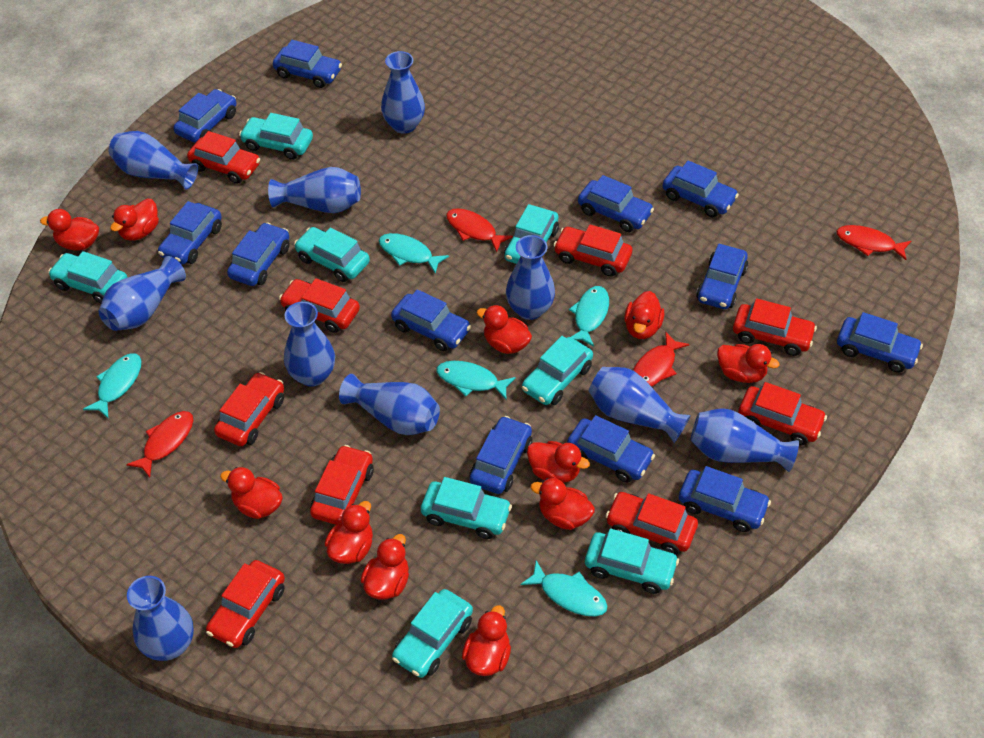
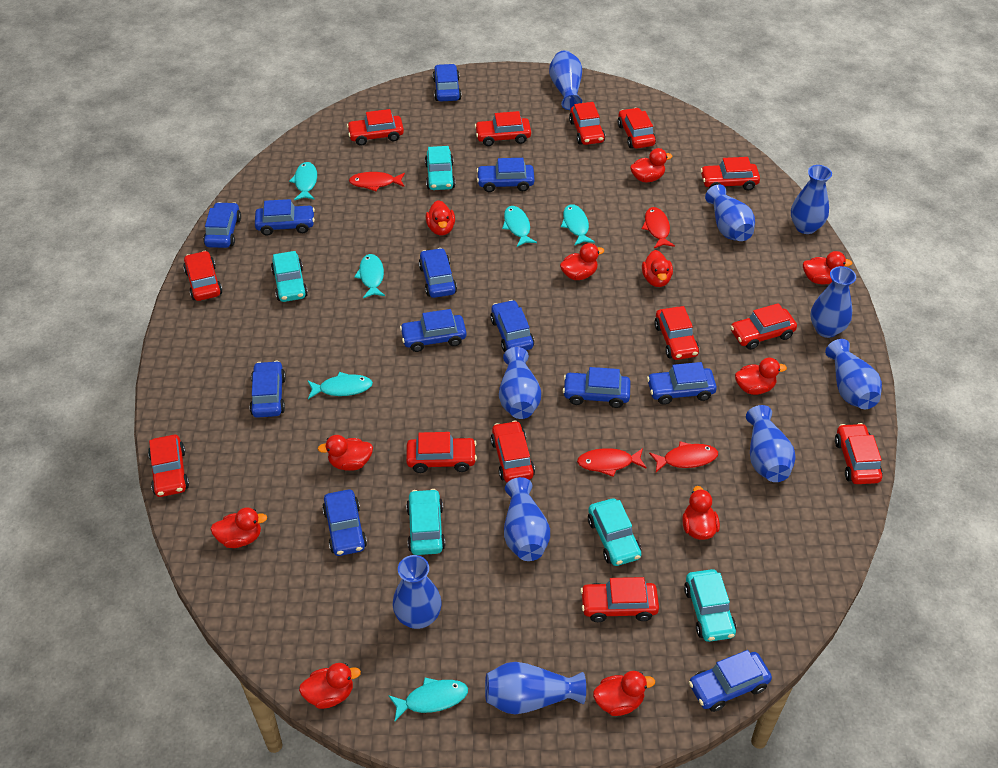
red car: 9 -> 13
turquoise car: 8 -> 5
turquoise fish: 5 -> 6

